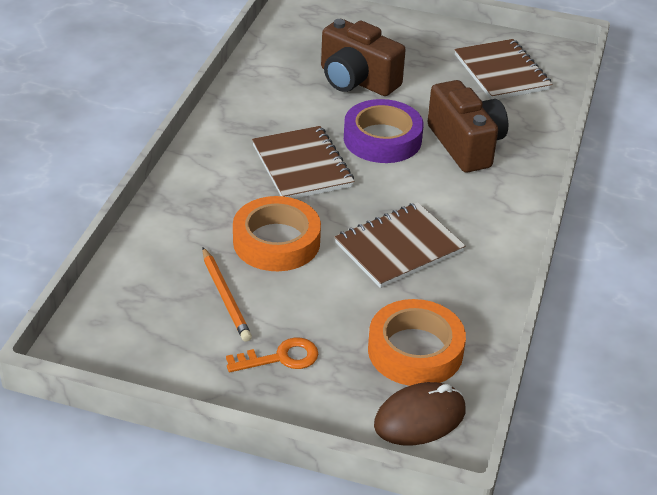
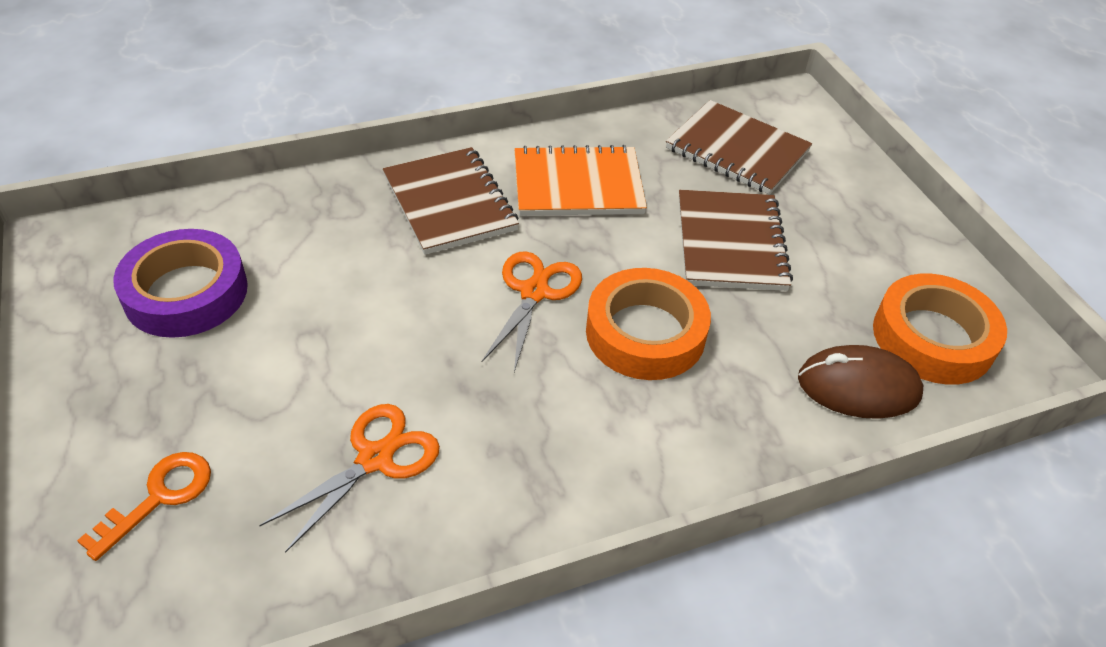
brown camera: 2 -> 0
orange notebook: 0 -> 1
orange pencil: 1 -> 0
orange scissors: 0 -> 2

